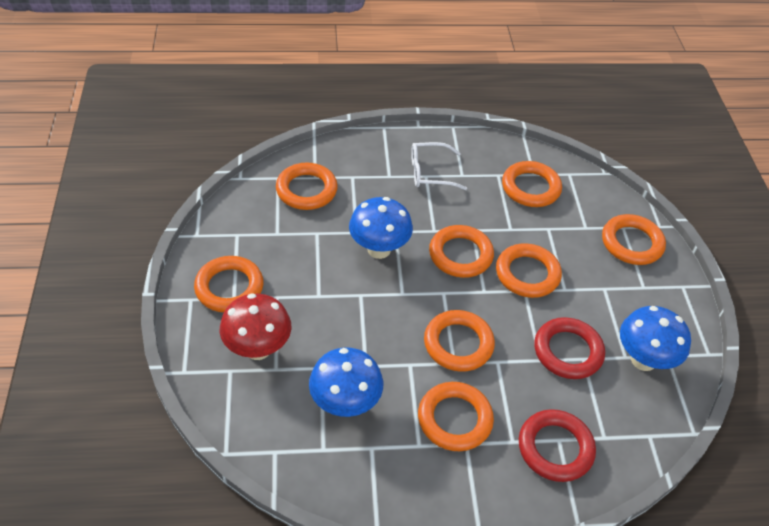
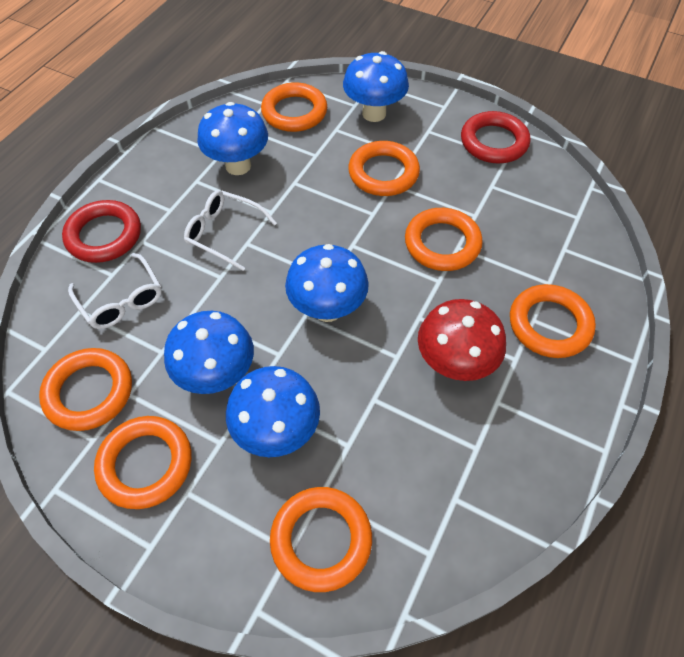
blue mushroom: 3 -> 5
orange ring: 8 -> 7
white glasses: 1 -> 2

